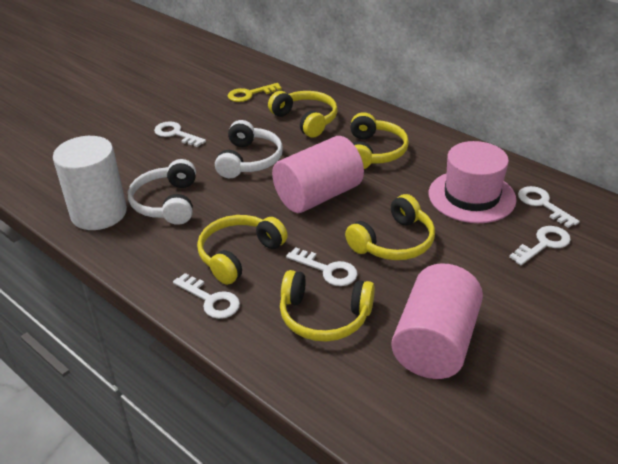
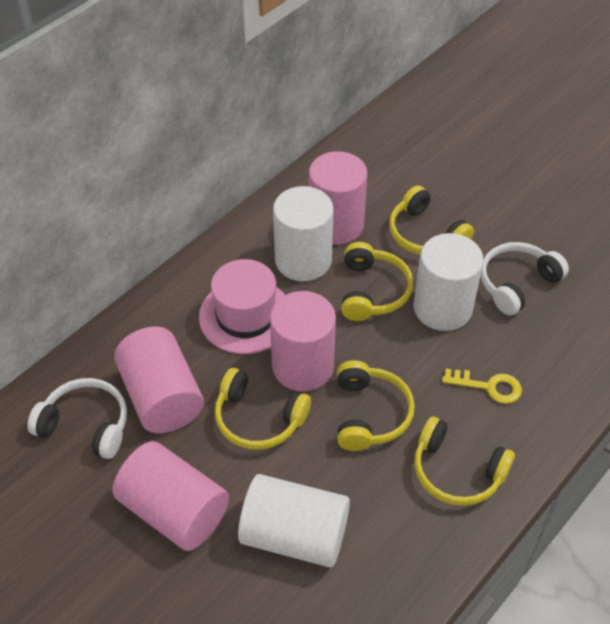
pink cylinder: 2 -> 4
white cylinder: 1 -> 3
white key: 5 -> 0

